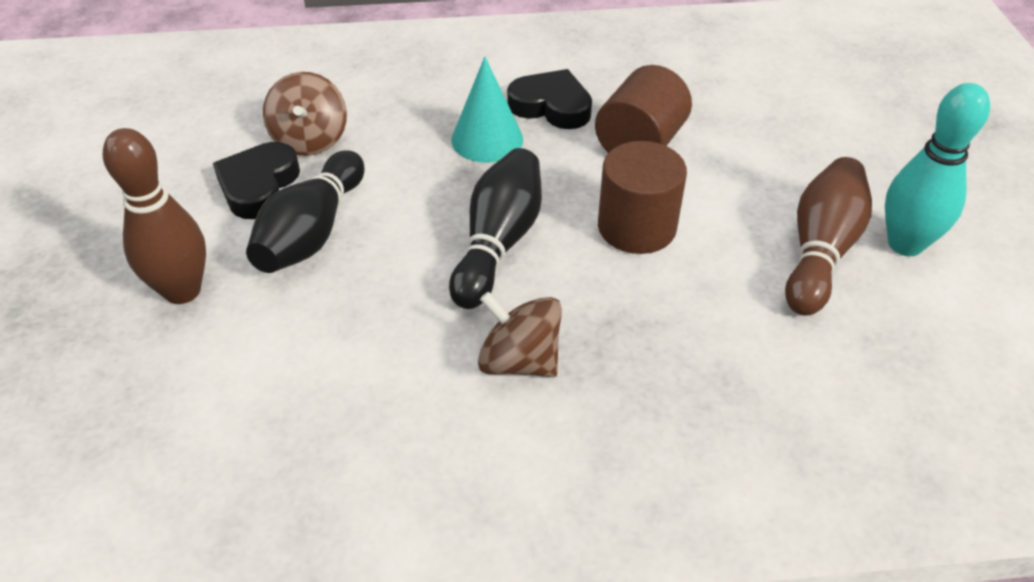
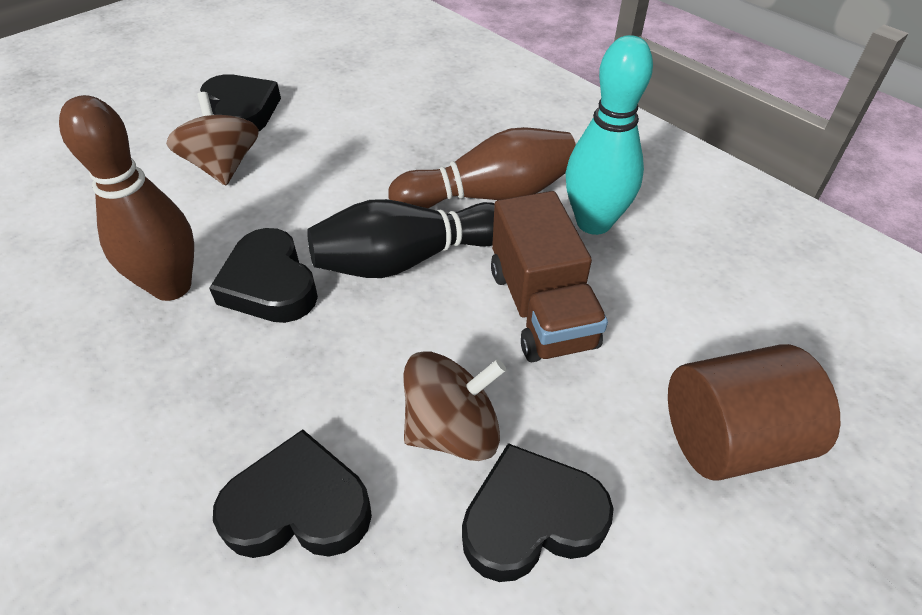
black bowling pin: 2 -> 1
black heart: 2 -> 4
brown cylinder: 2 -> 1
brown truck: 0 -> 1
turquoise cone: 1 -> 0

